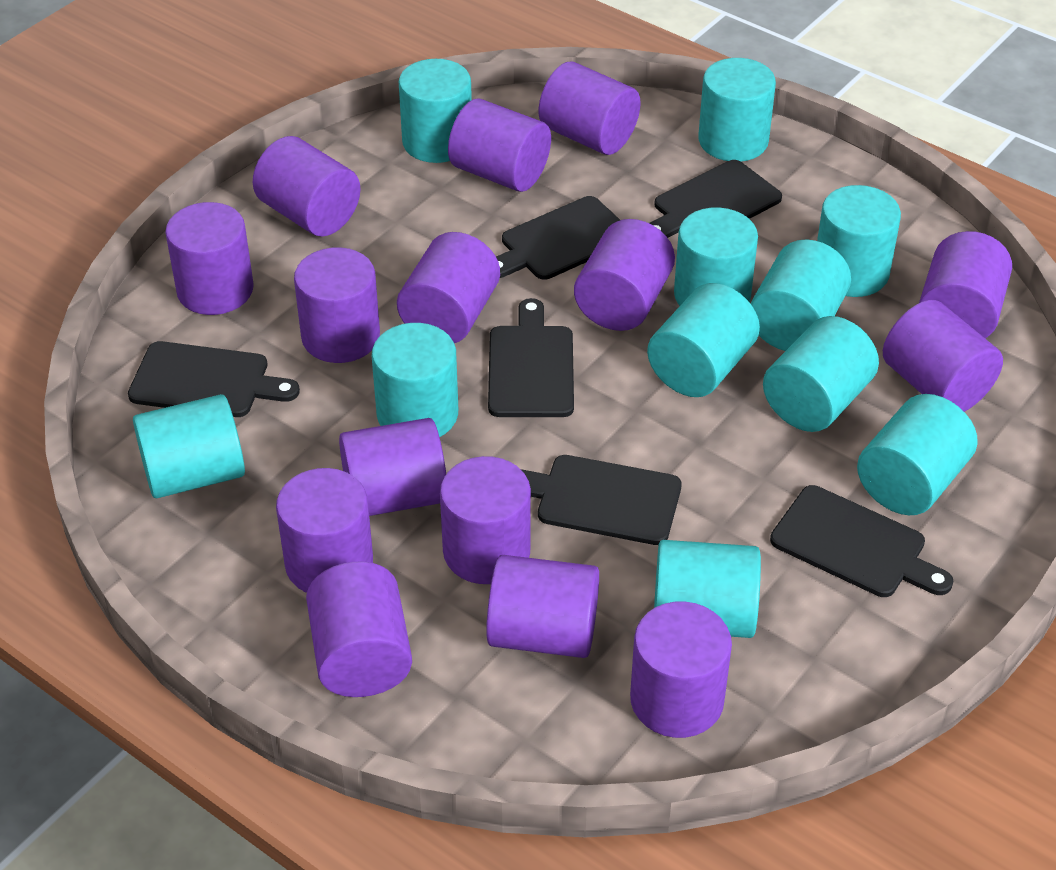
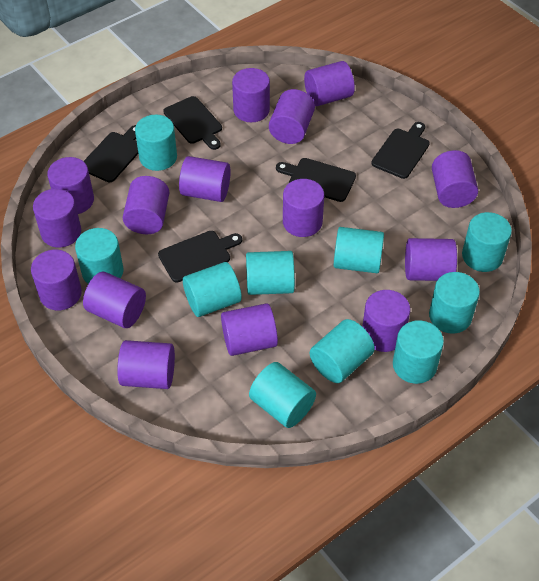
black cutting board: 6 -> 5
turquoise cylinder: 11 -> 10

